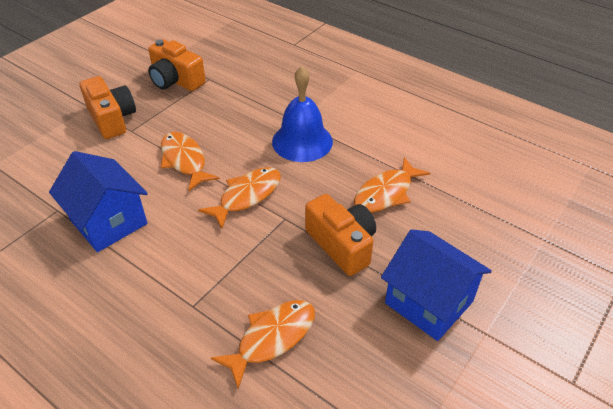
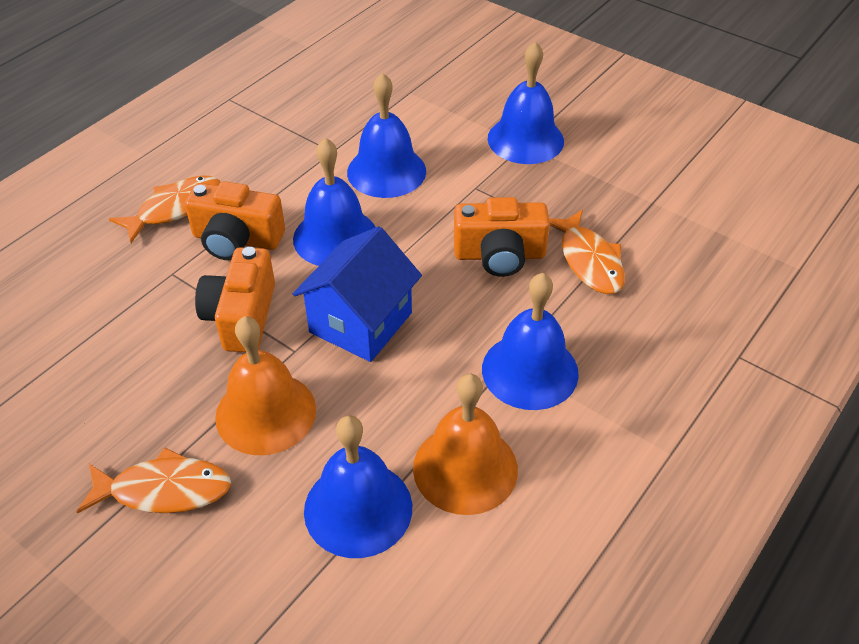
blue bell: 1 -> 5
blue house: 2 -> 1
orange bell: 0 -> 2
orange fish: 4 -> 3

